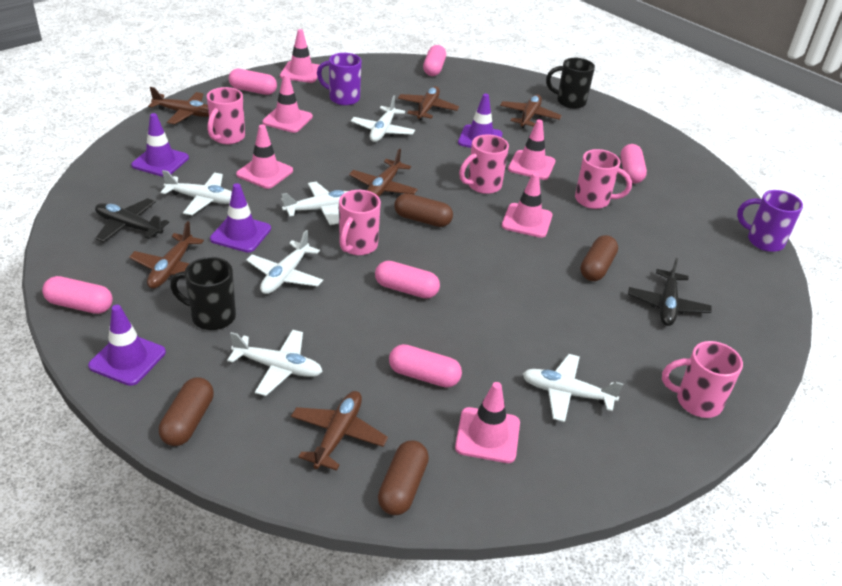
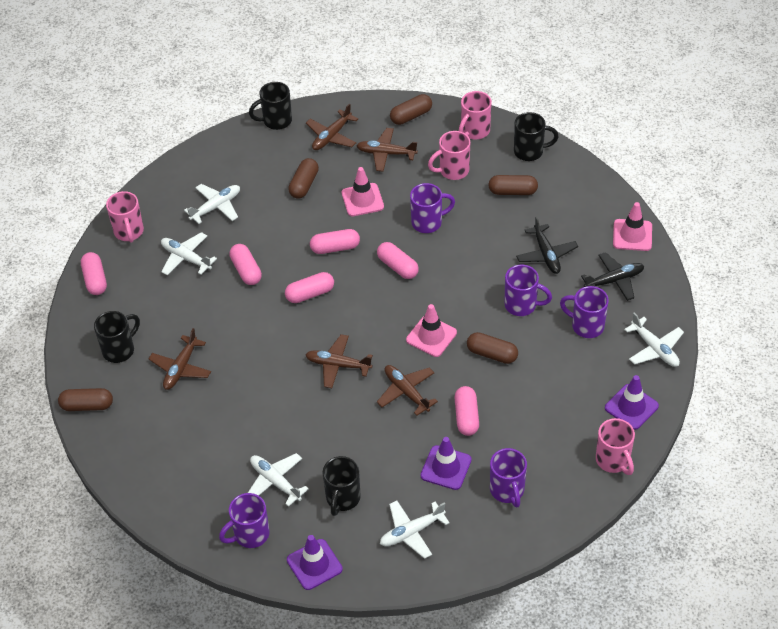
black mug: 2 -> 4
brown capsule: 4 -> 5
brown plane: 6 -> 5
pink mug: 5 -> 4
pink traffic cone: 6 -> 3
purple mug: 2 -> 5
purple traffic cone: 4 -> 3
white plane: 6 -> 5

